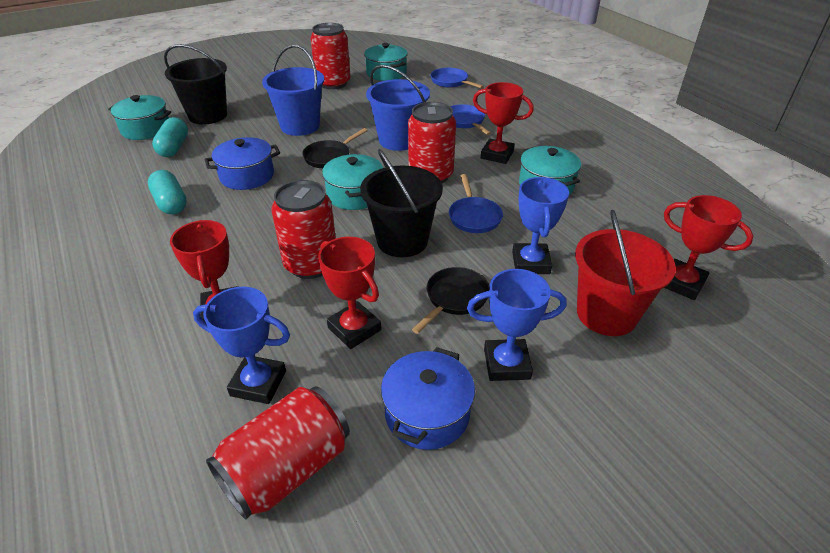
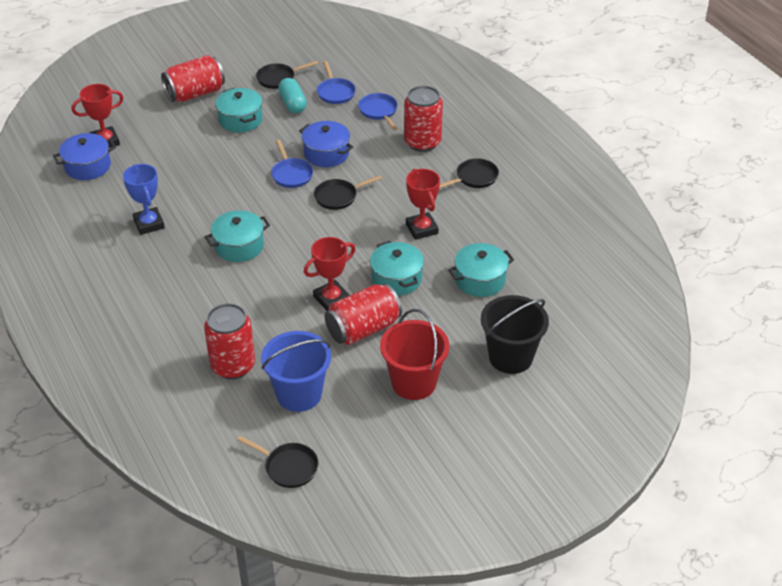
black bucket: 2 -> 1
black pan: 2 -> 4
blue bucket: 2 -> 1
blue trophy: 3 -> 1
red trophy: 4 -> 3
turquoise capsule: 2 -> 1

